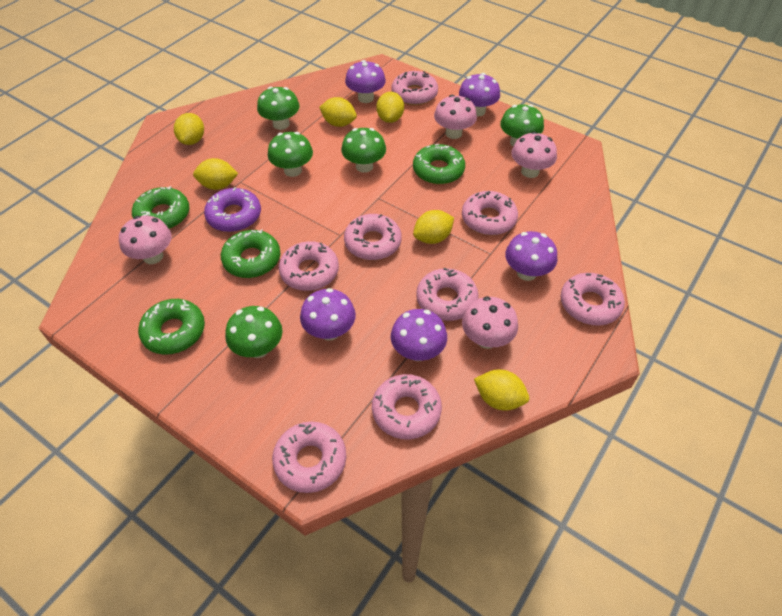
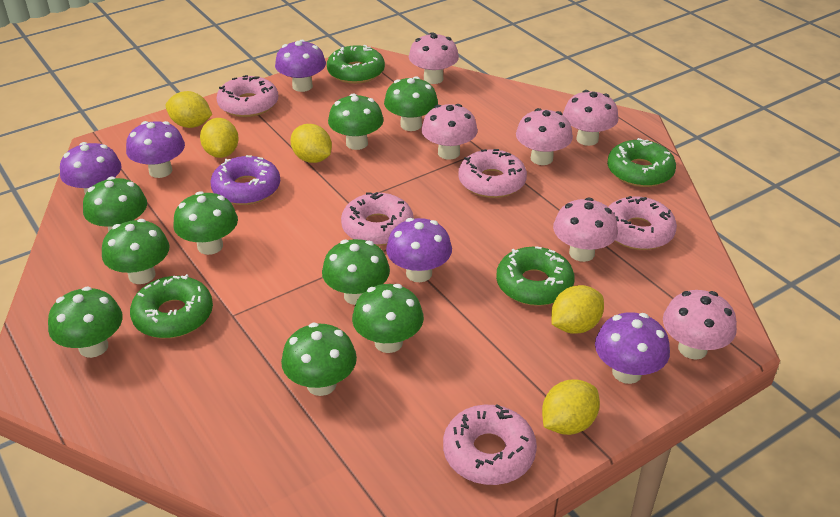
green mushroom: 5 -> 9
pink donut: 8 -> 5
pink mushroom: 4 -> 6
yellow lemon: 6 -> 5

